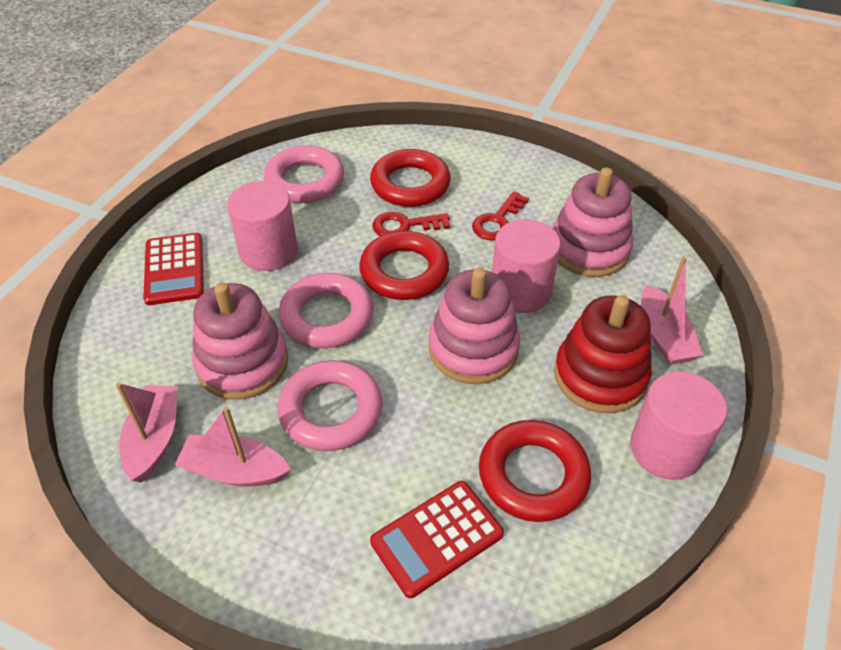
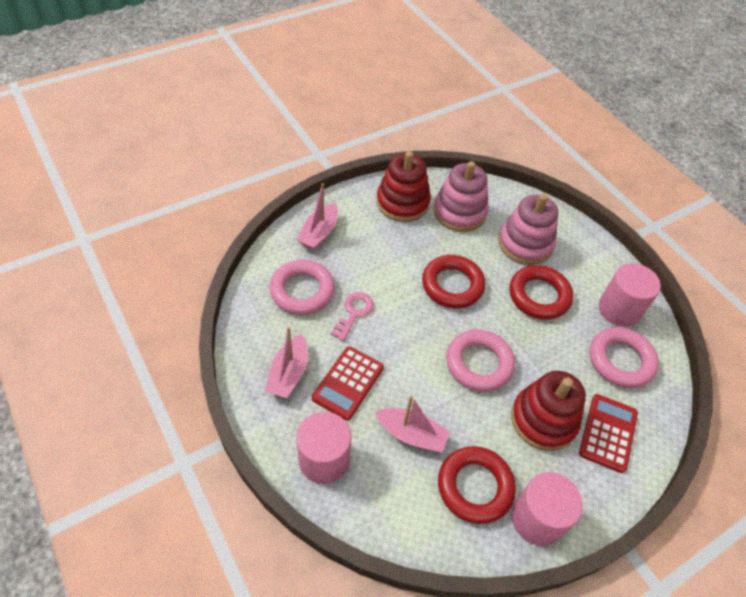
pink key: 0 -> 1
pink stacking toy: 3 -> 2
red key: 2 -> 0
red stacking toy: 1 -> 2

